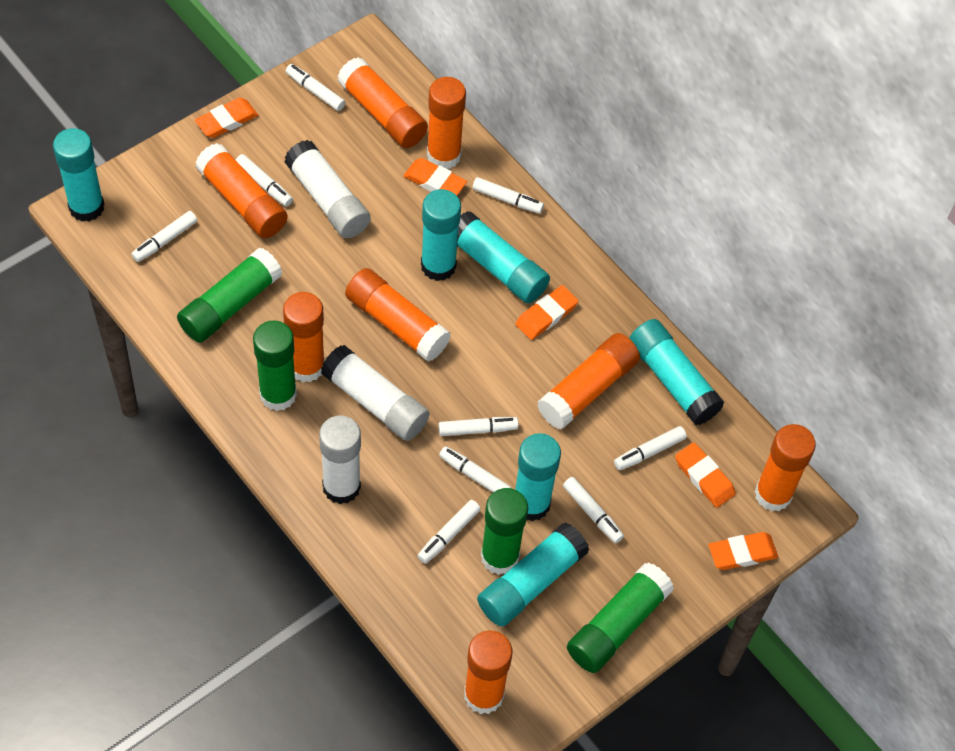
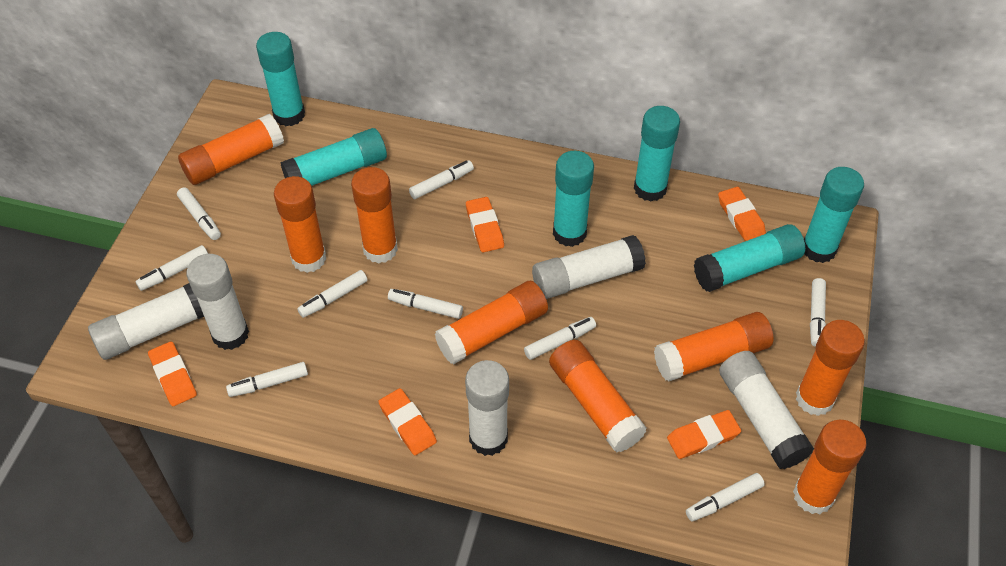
green glue stick: 4 -> 0
white glue stick: 3 -> 5

